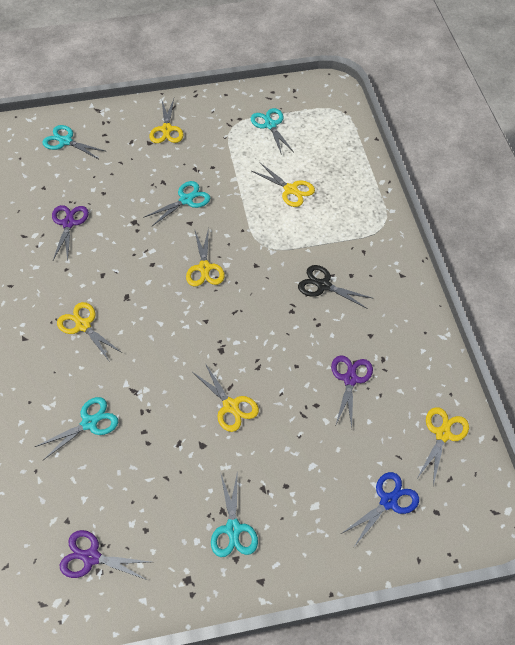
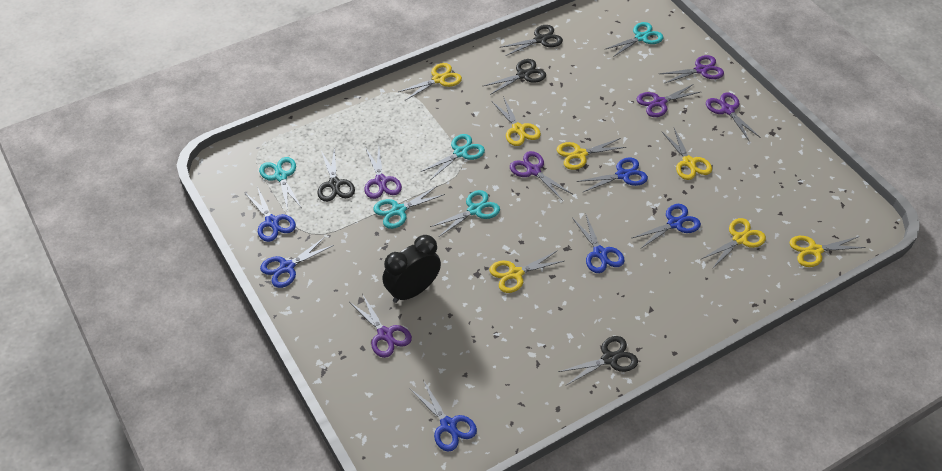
black clock: 0 -> 1
black scissors: 1 -> 4
blue scissors: 1 -> 6
purple scissors: 3 -> 6
yellow scissors: 6 -> 7

